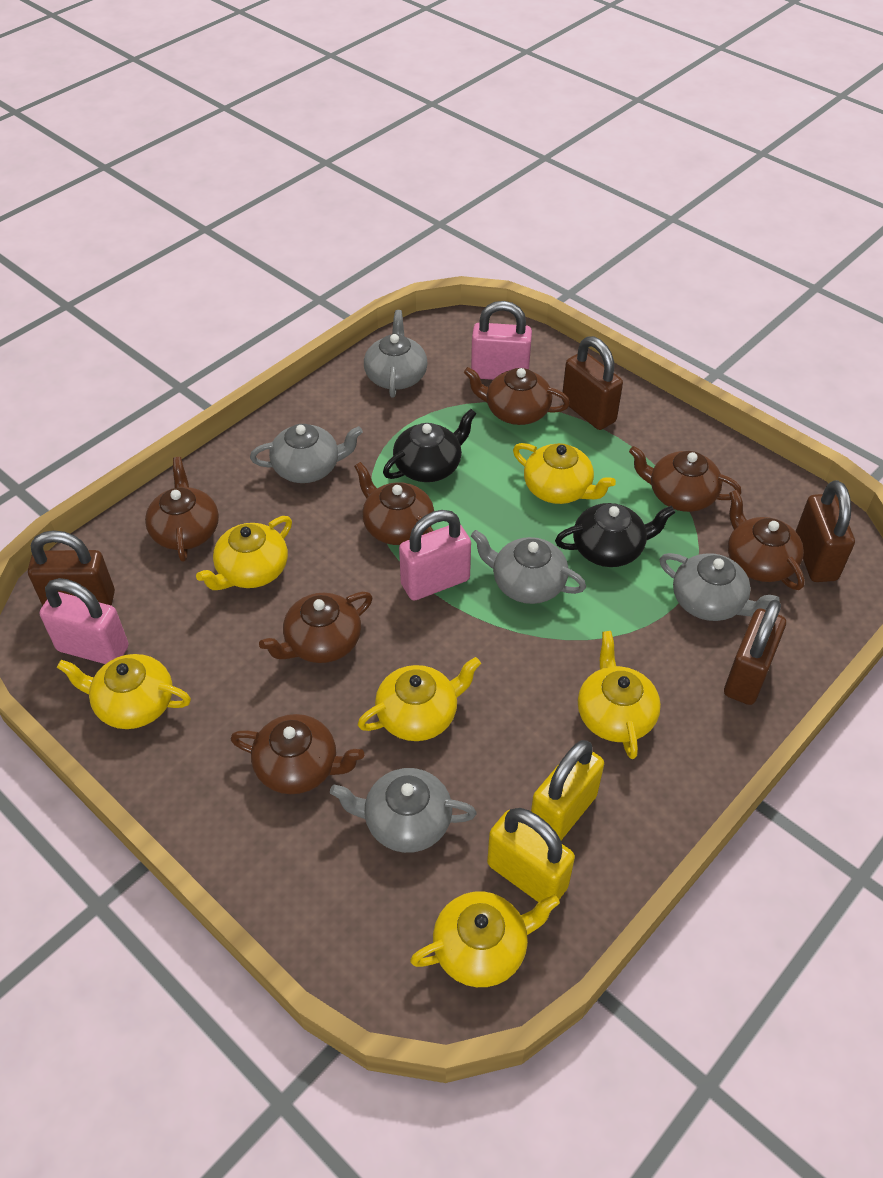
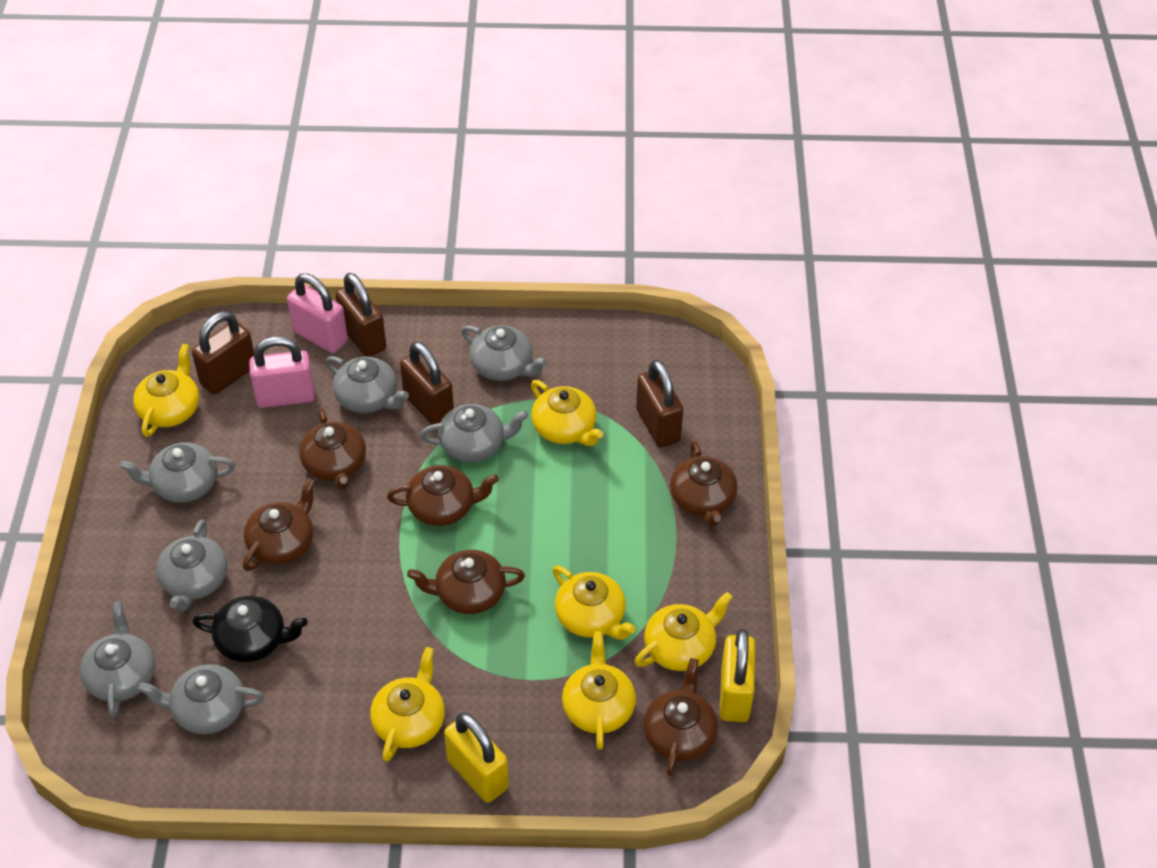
black teapot: 2 -> 1
brown teapot: 7 -> 6
grey teapot: 5 -> 7
pink padlock: 3 -> 2

